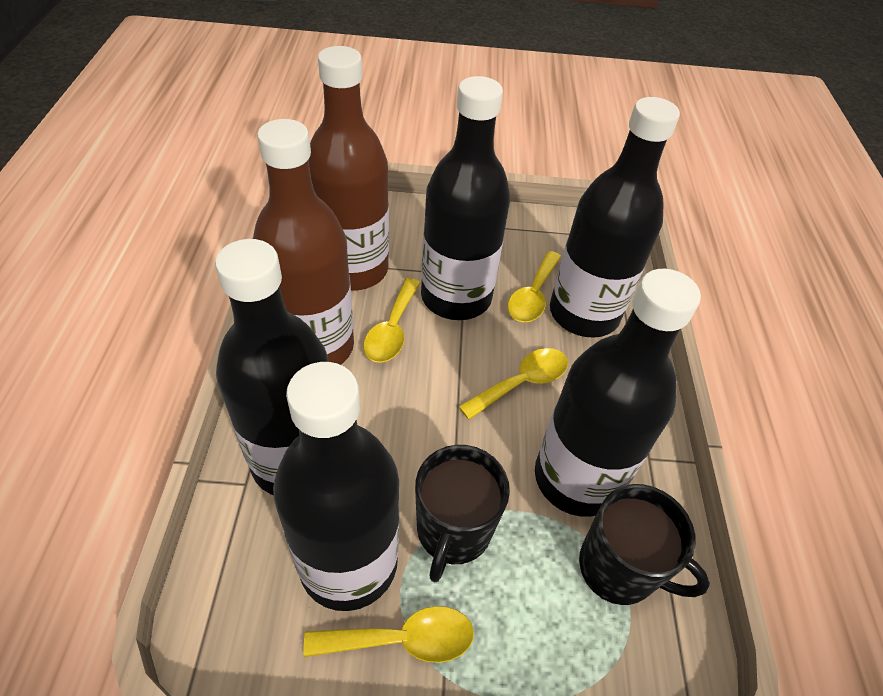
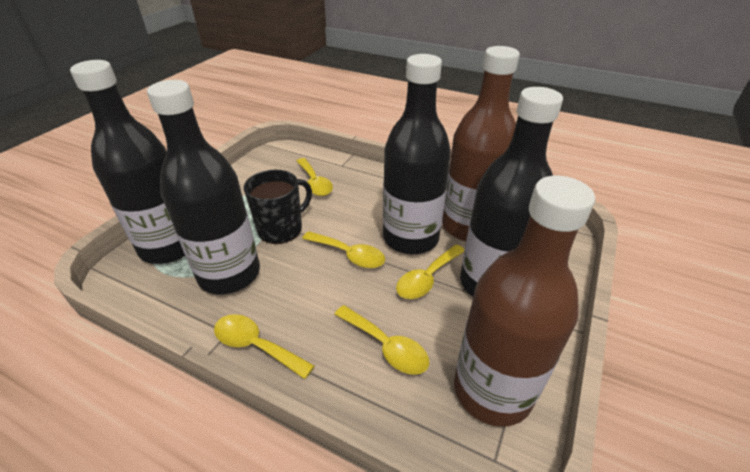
black bottle: 5 -> 4
black mug: 2 -> 1
yellow spoon: 4 -> 5

